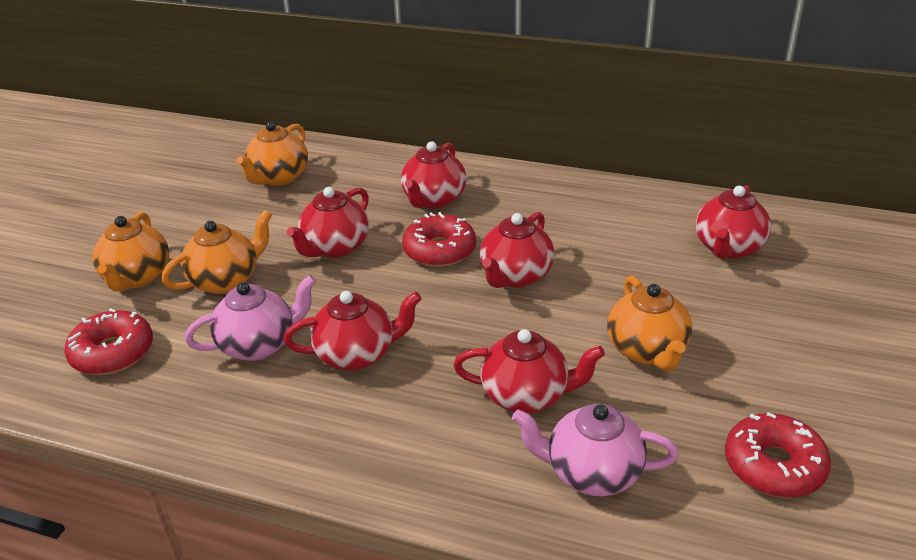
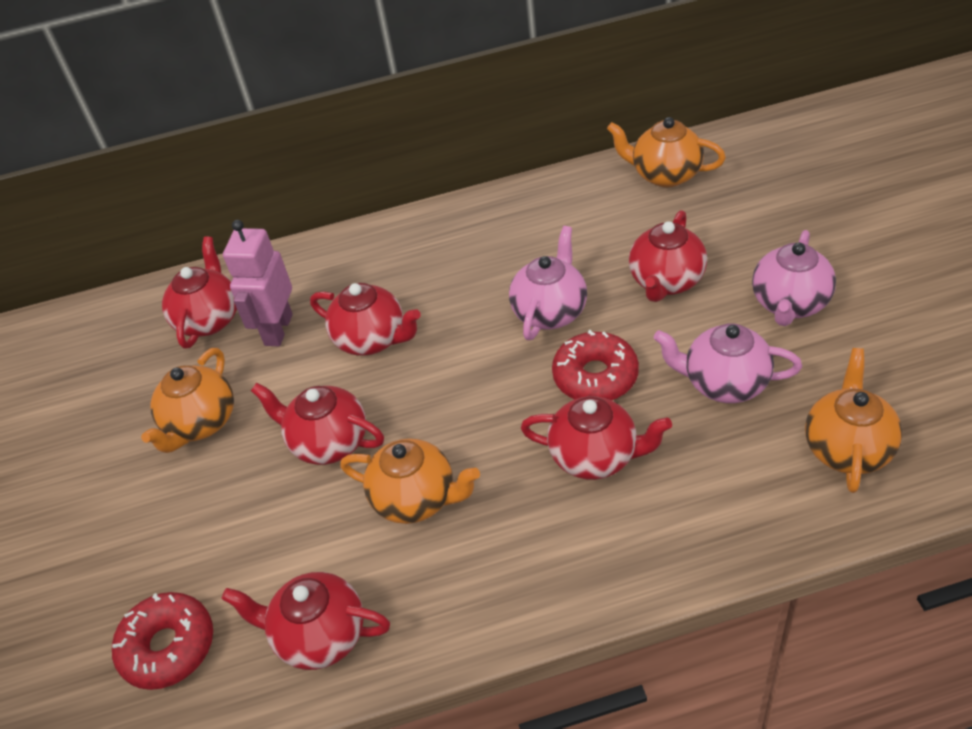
pink robot: 0 -> 1
pink teapot: 2 -> 3
red donut: 3 -> 2

